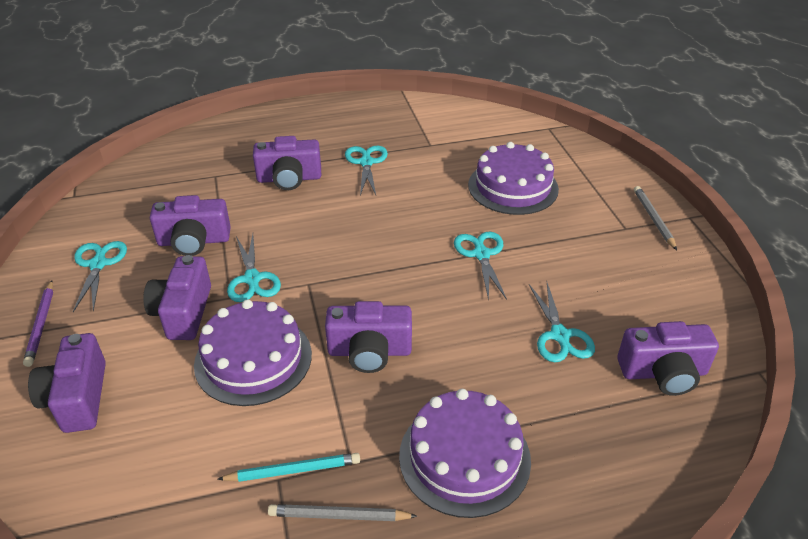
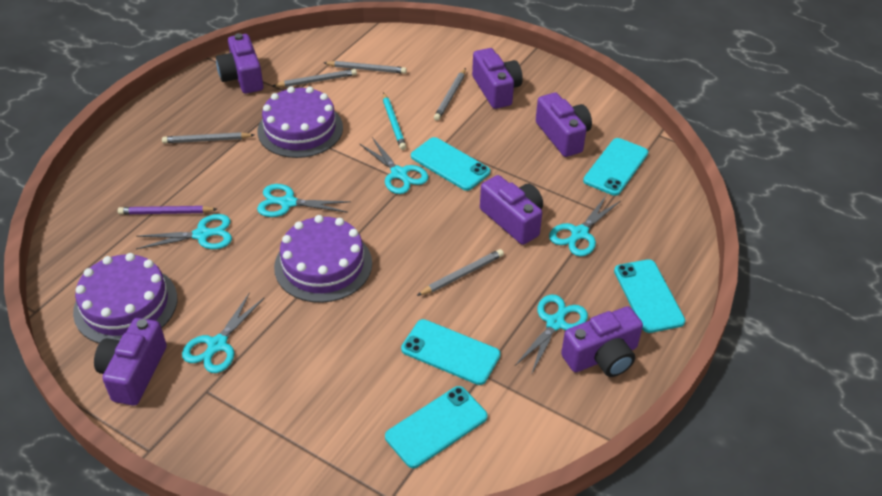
grey pencil: 2 -> 5
turquoise phone: 0 -> 5
turquoise scissors: 5 -> 6

